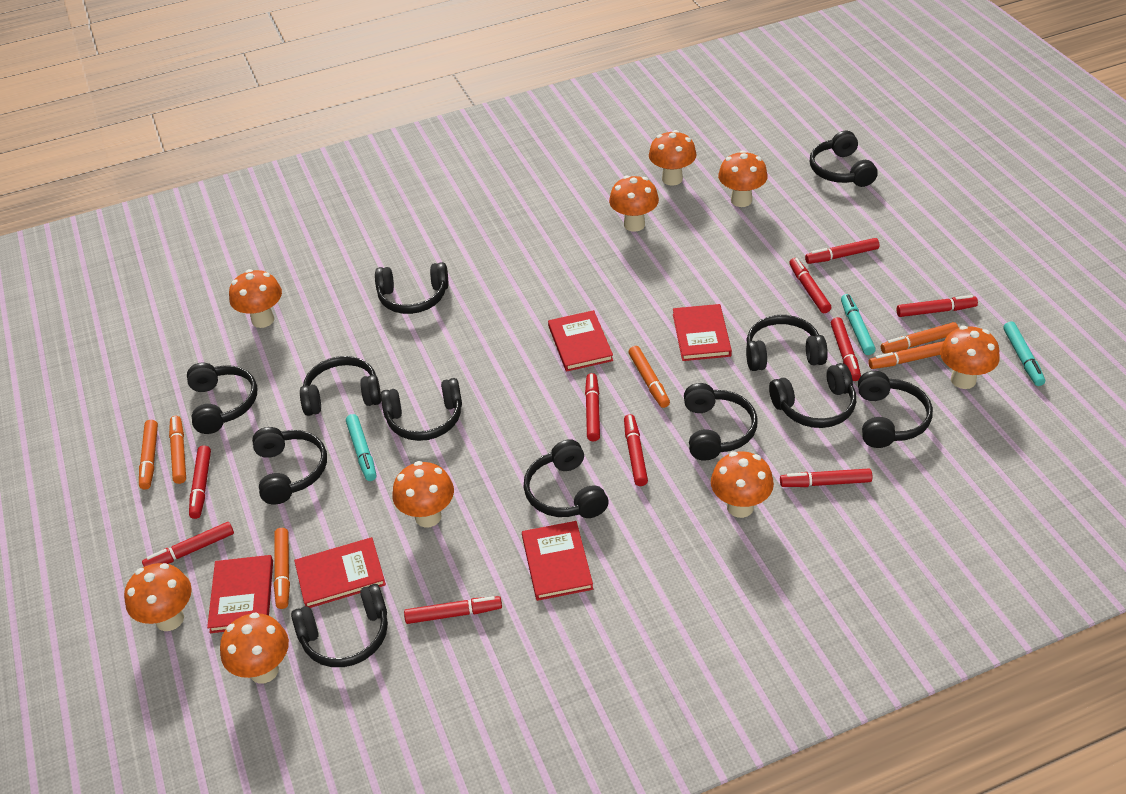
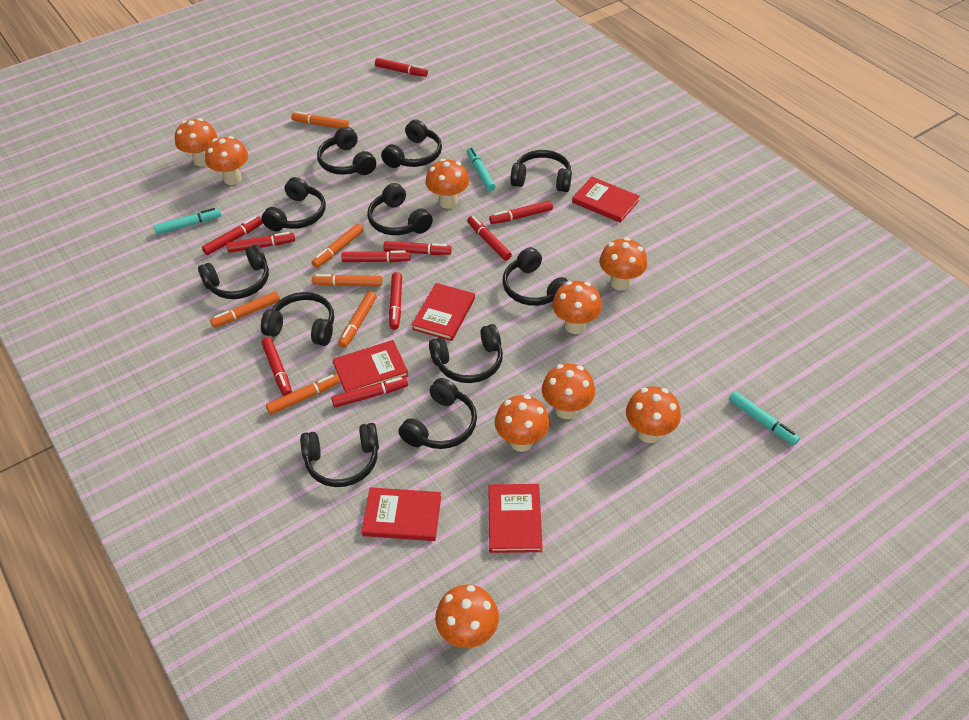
black headphones: 12 -> 11

